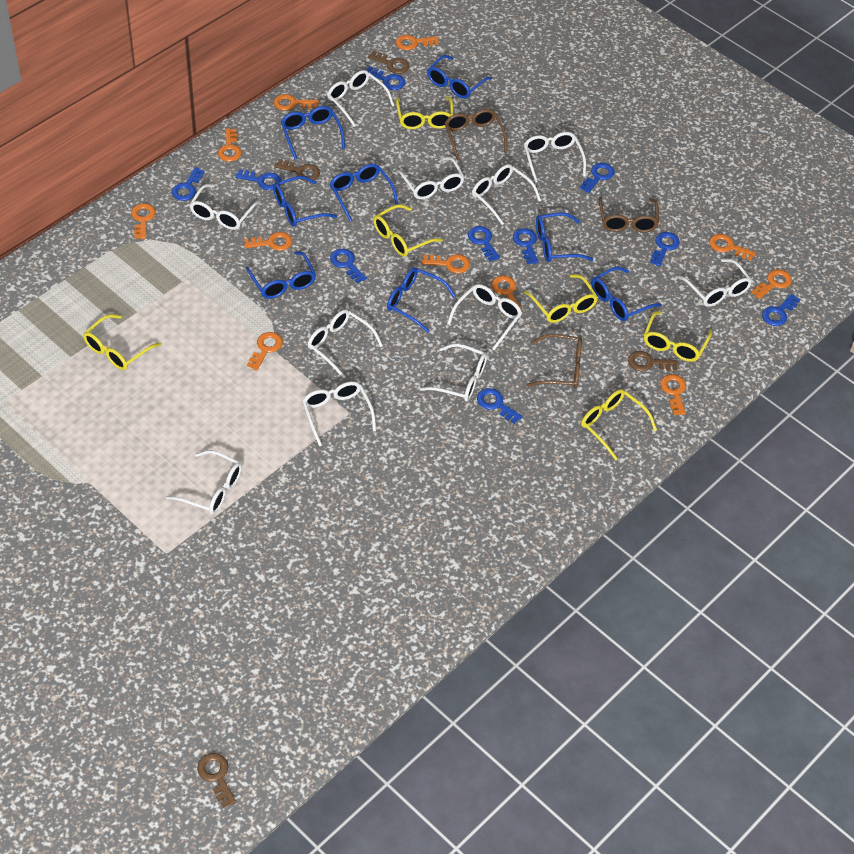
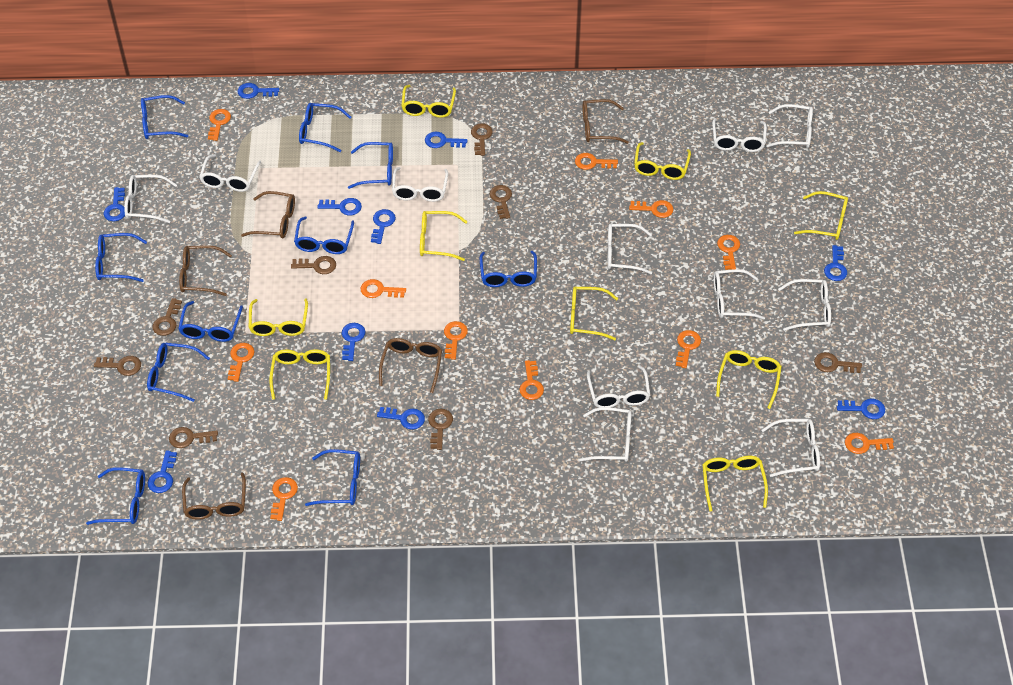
blue glasses: 8 -> 10
brown glasses: 3 -> 5
brown key: 4 -> 8
yellow glasses: 6 -> 9

